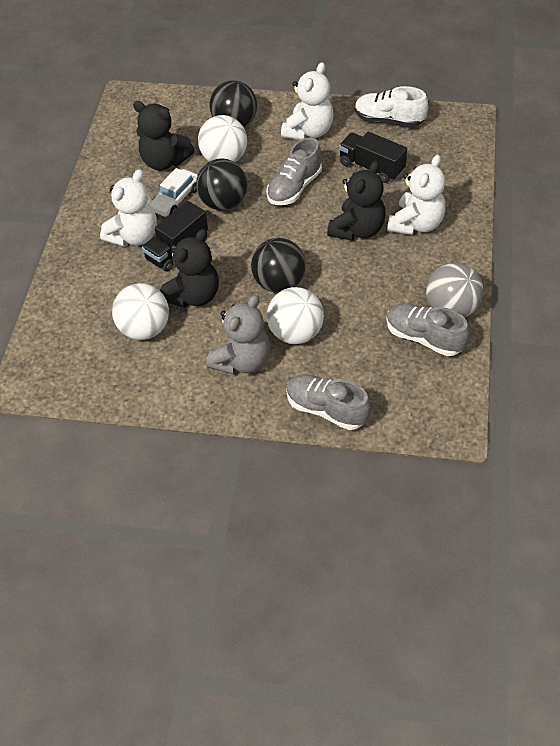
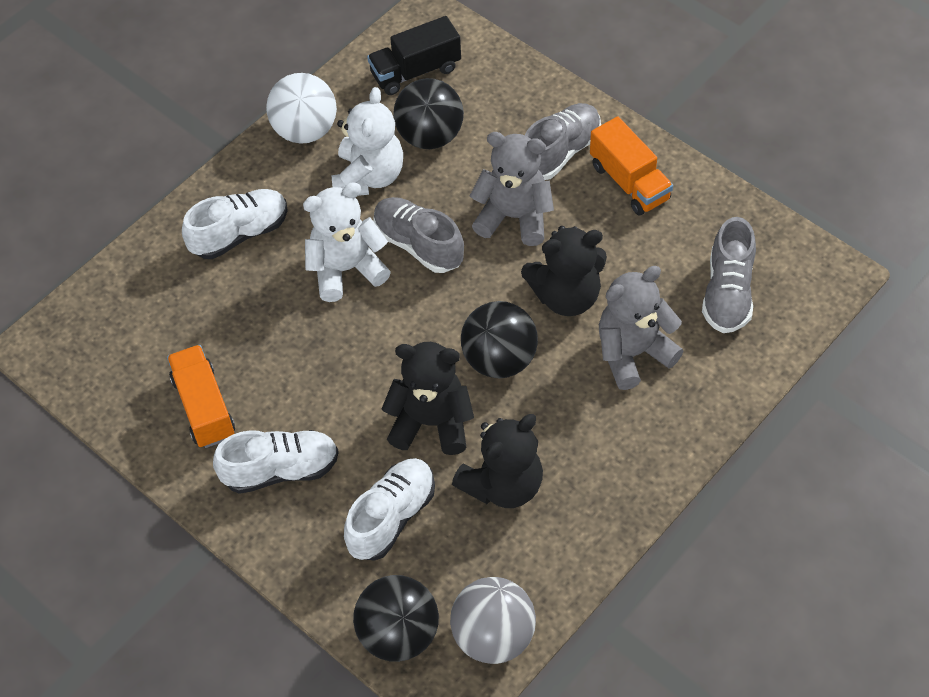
black truck: 2 -> 1
grey teddy bear: 1 -> 2
orange truck: 0 -> 2
white ball: 3 -> 1
white car: 1 -> 0
white shoe: 1 -> 3
white teddy bear: 3 -> 2

